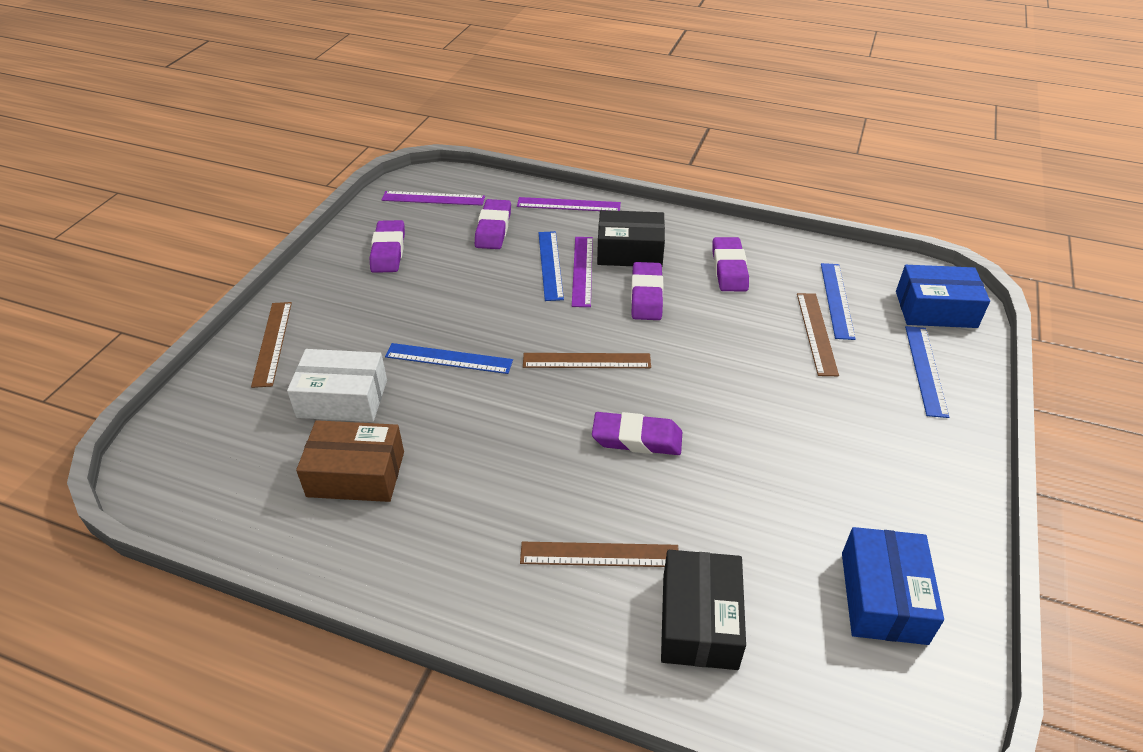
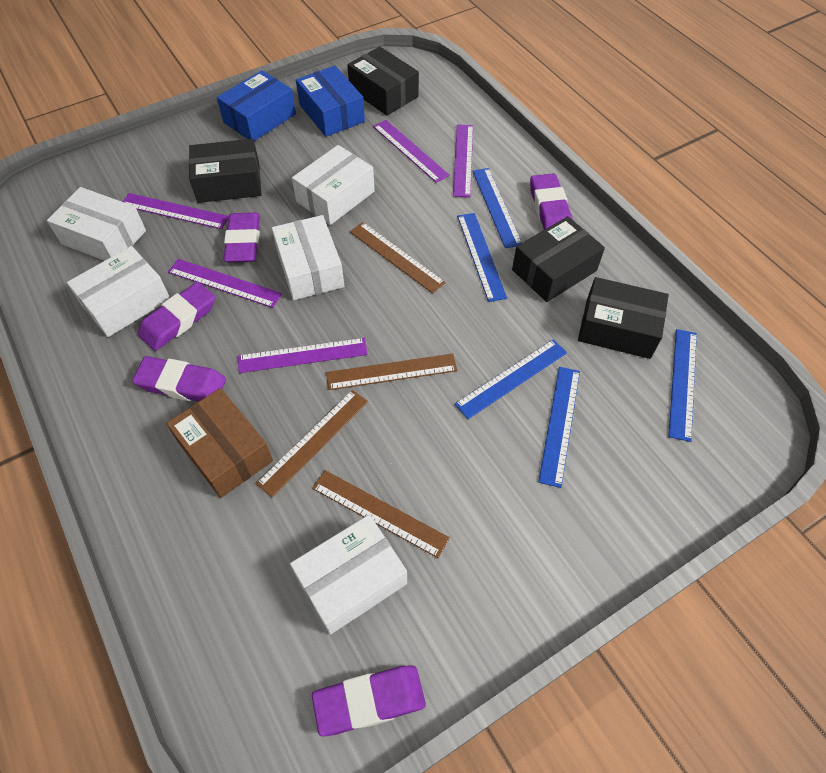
black box: 2 -> 4
blue ruler: 4 -> 5
purple ruler: 3 -> 5
white box: 1 -> 5

